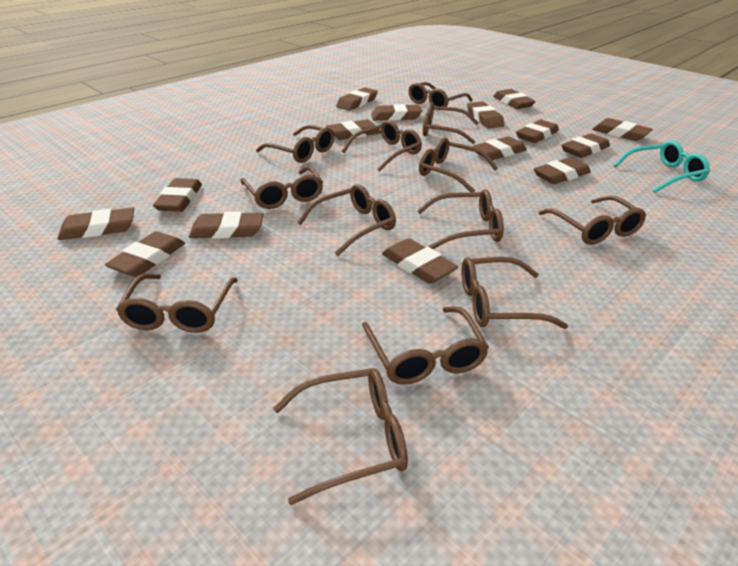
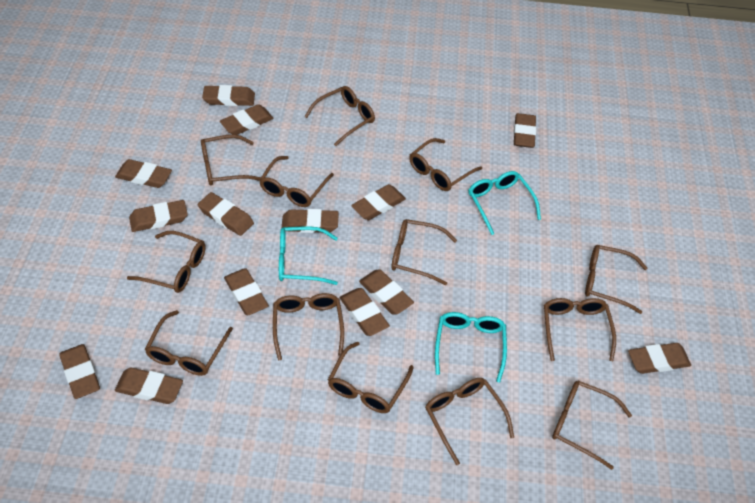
brown eraser: 15 -> 14
turquoise glasses: 1 -> 3

